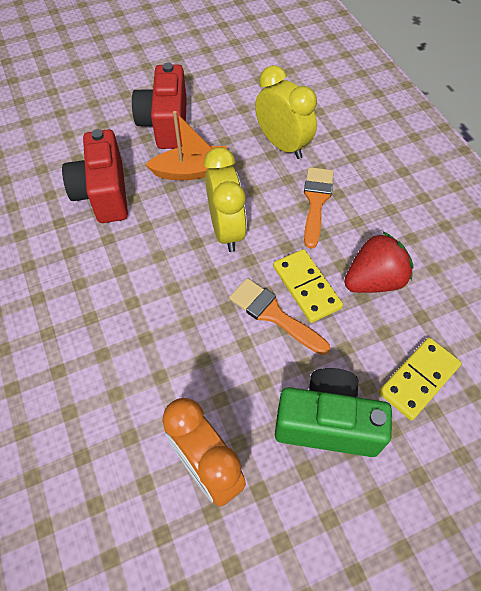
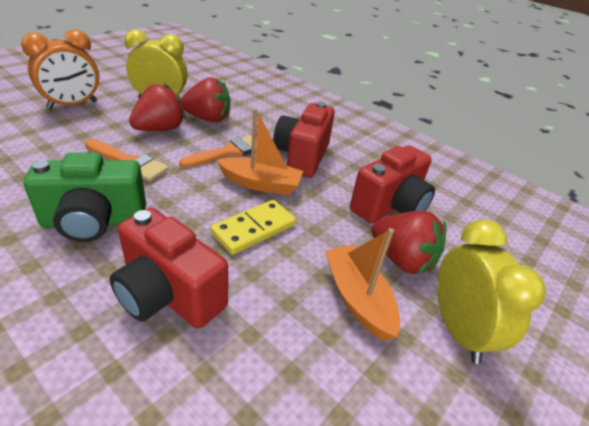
orange boat: 1 -> 2
red camera: 2 -> 3
red strawberry: 1 -> 3
yellow domino: 2 -> 1

